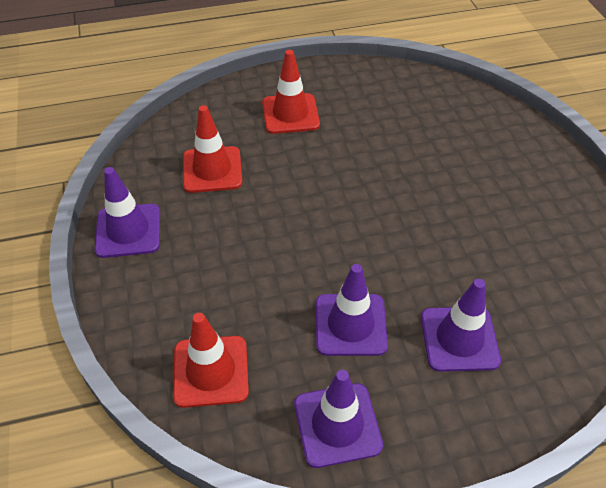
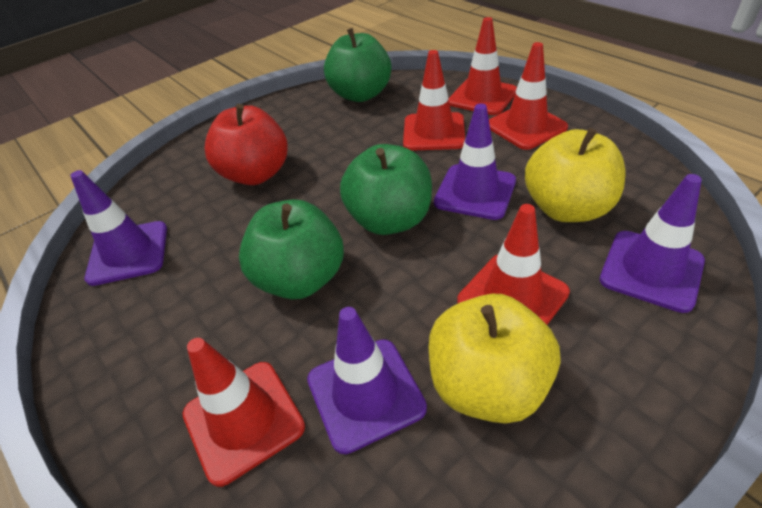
green apple: 0 -> 3
red apple: 0 -> 1
red traffic cone: 3 -> 5
yellow apple: 0 -> 2

